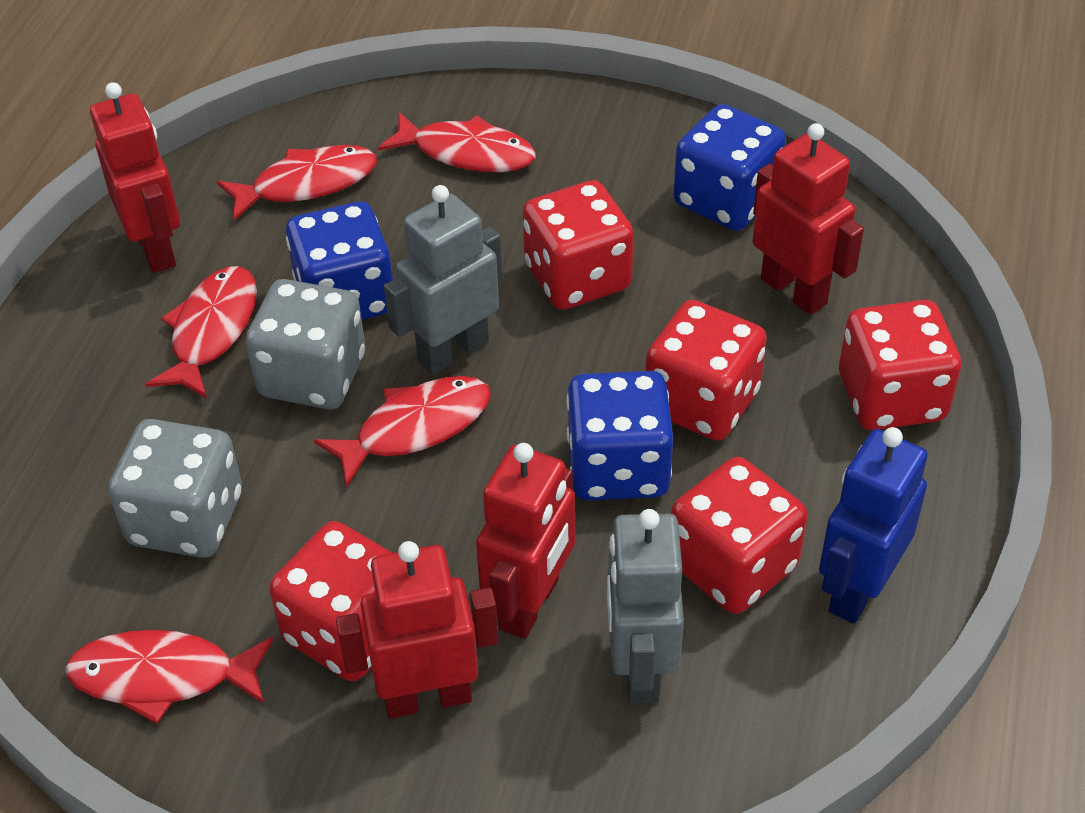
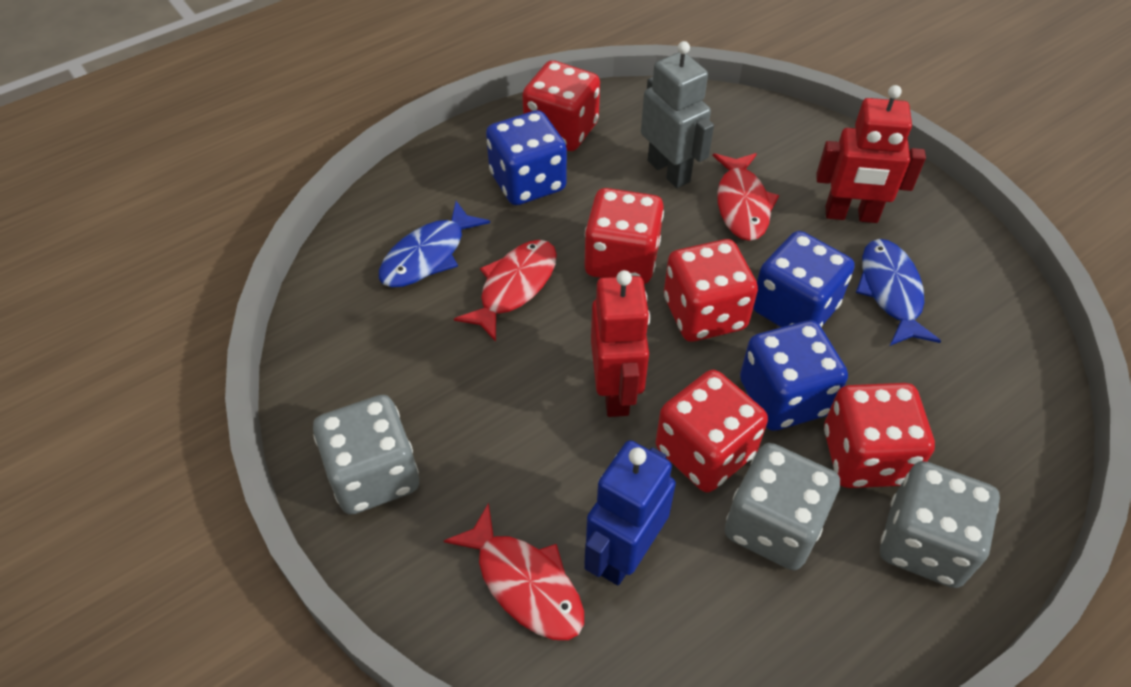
blue fish: 0 -> 2
grey dice: 2 -> 3
grey robot: 2 -> 1
red fish: 5 -> 3
red robot: 4 -> 2

